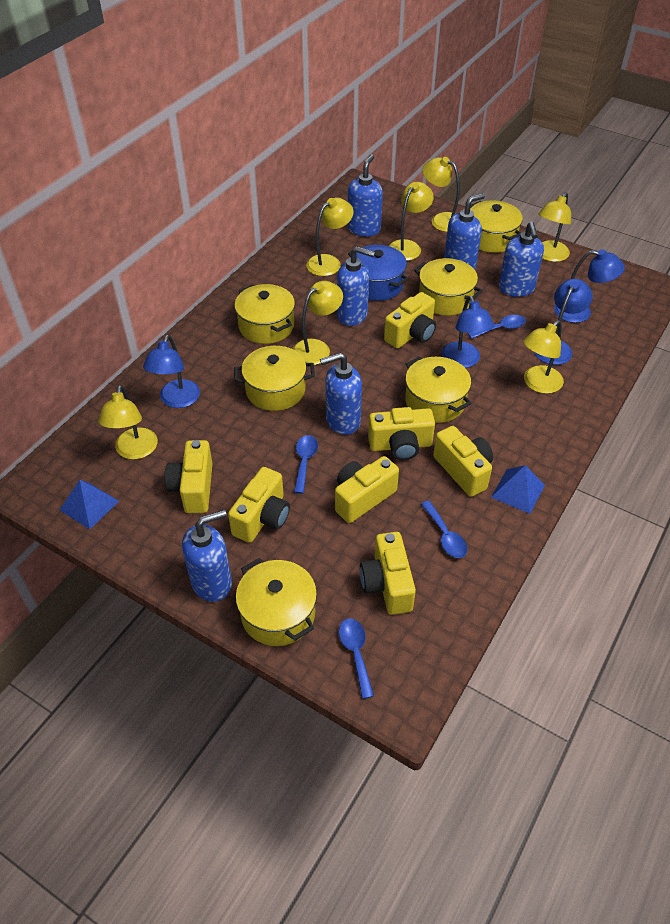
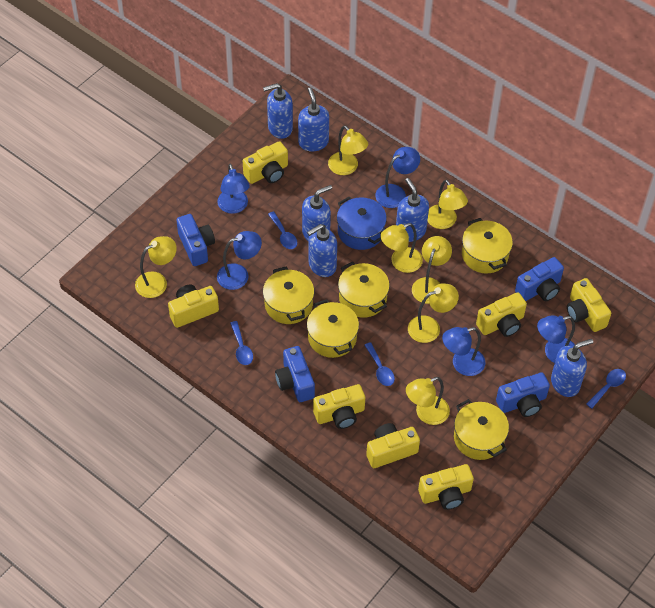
blue camera: 0 -> 4
blue lamp: 4 -> 5
blue pyramid: 2 -> 0
yellow pot: 6 -> 5

